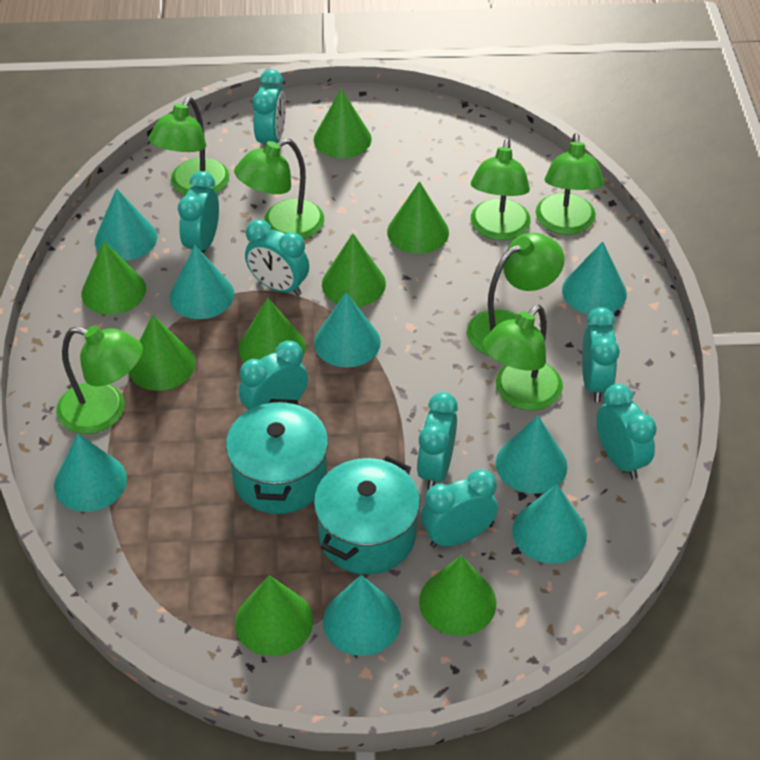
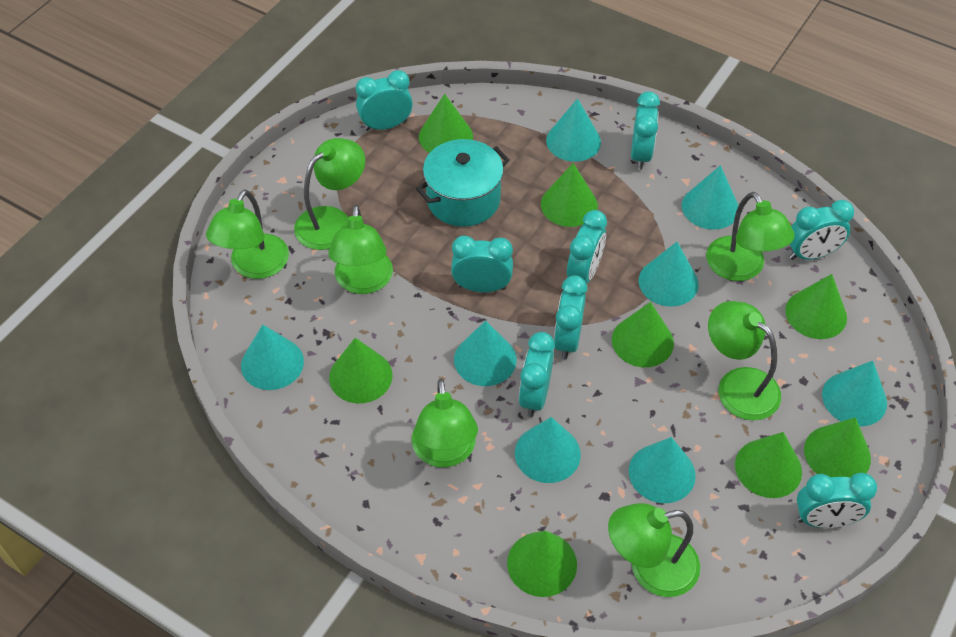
turquoise pot: 2 -> 1

